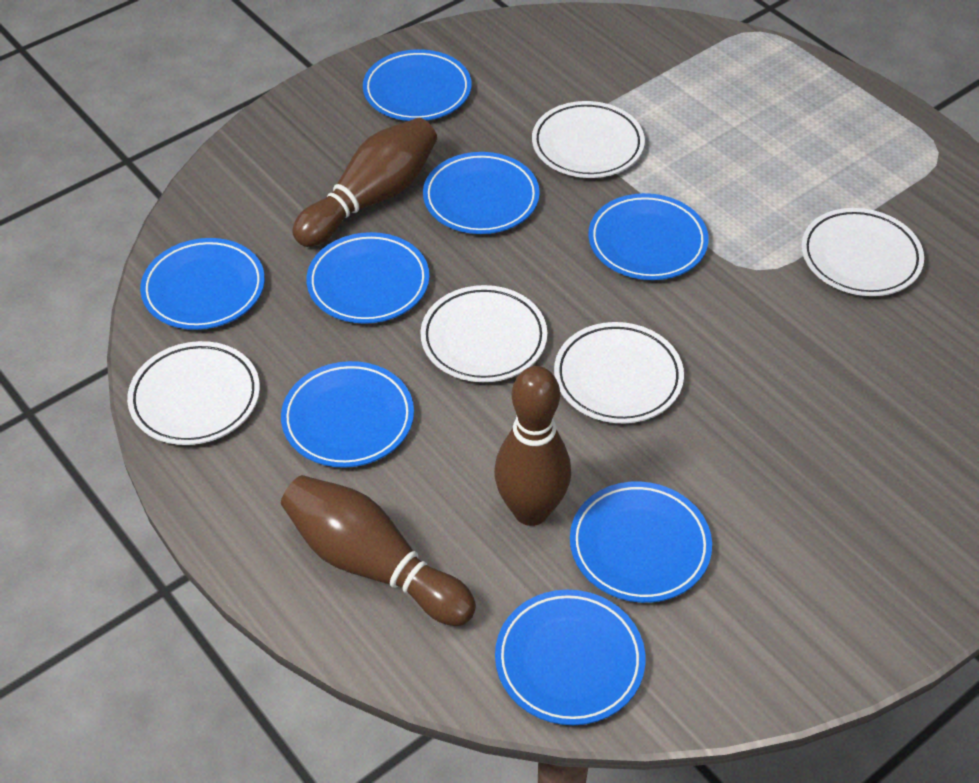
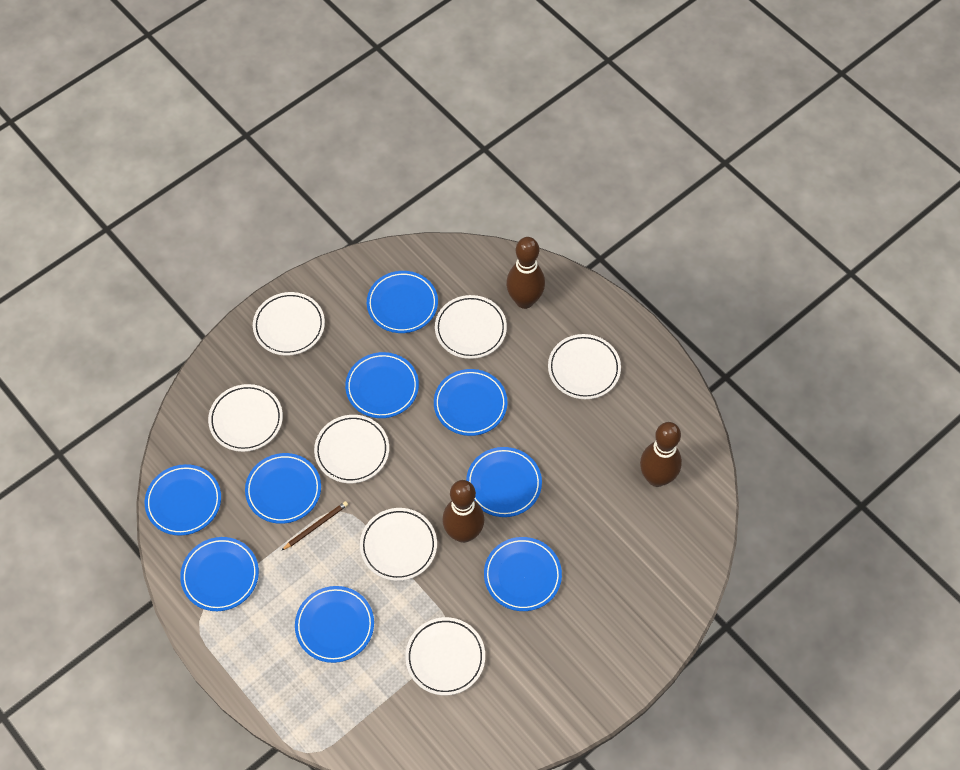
blue plate: 8 -> 9
brown pencil: 0 -> 1
white plate: 5 -> 7

